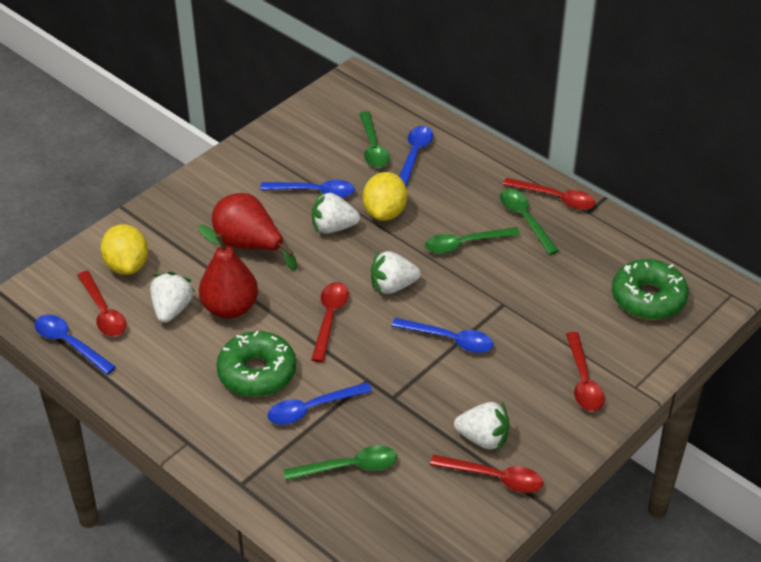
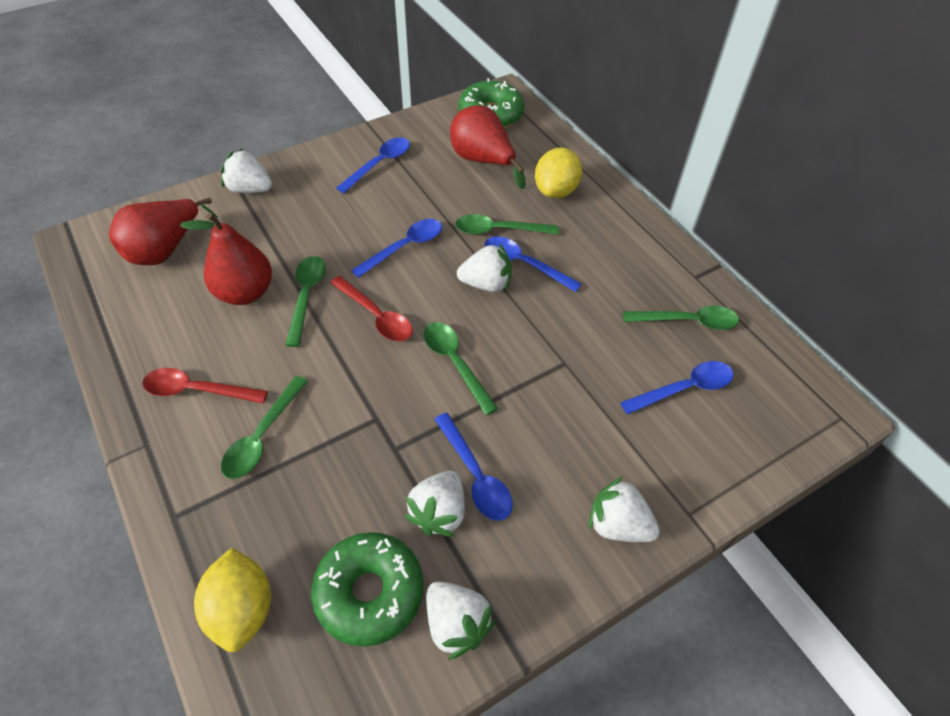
green spoon: 4 -> 5
red pear: 2 -> 3
red spoon: 5 -> 2
white strawberry: 4 -> 5

